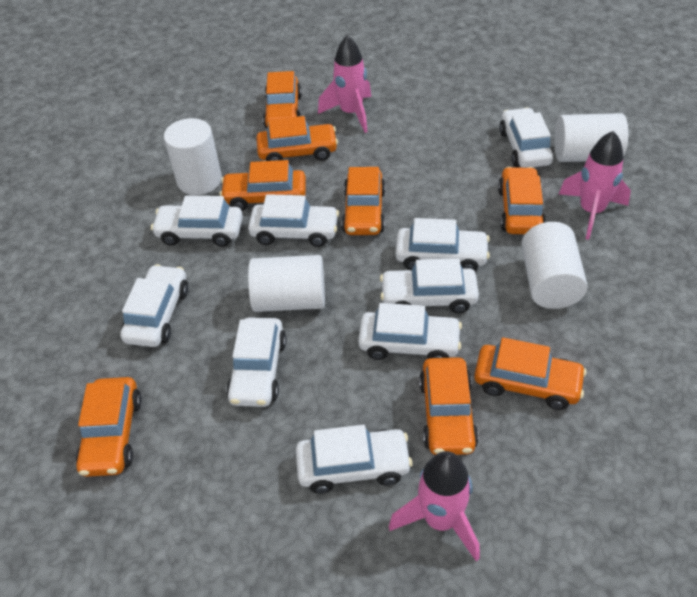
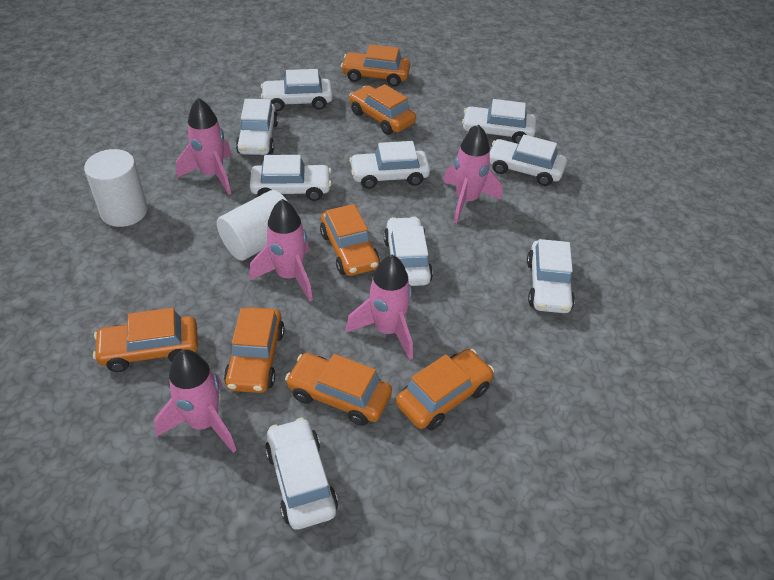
orange car: 8 -> 7
pink rocket: 3 -> 5
white cylinder: 4 -> 2

